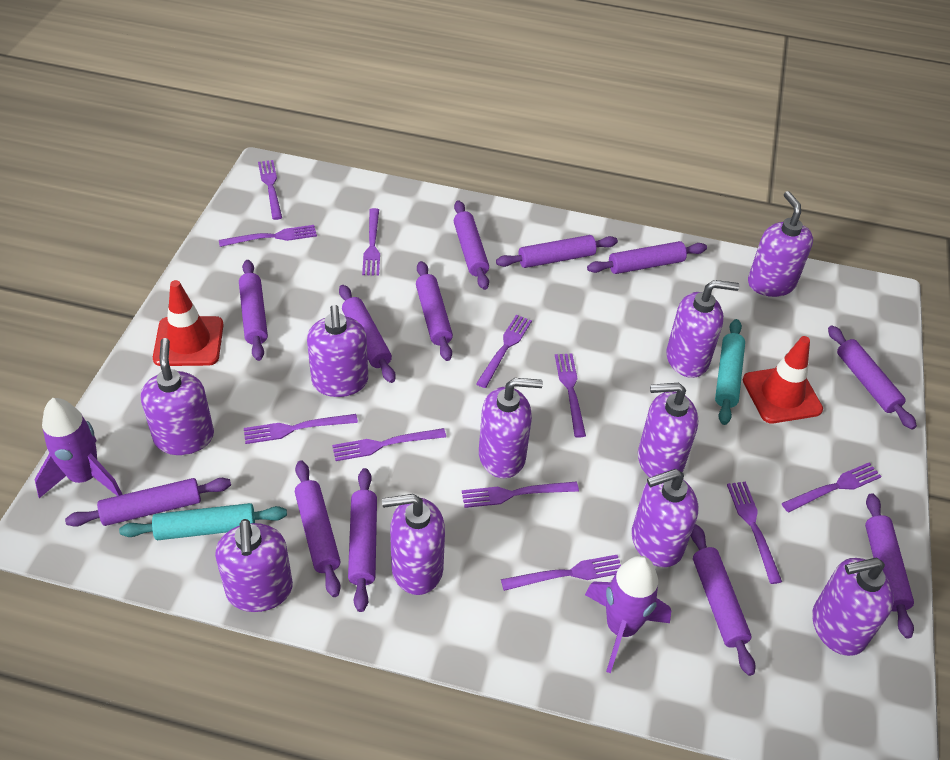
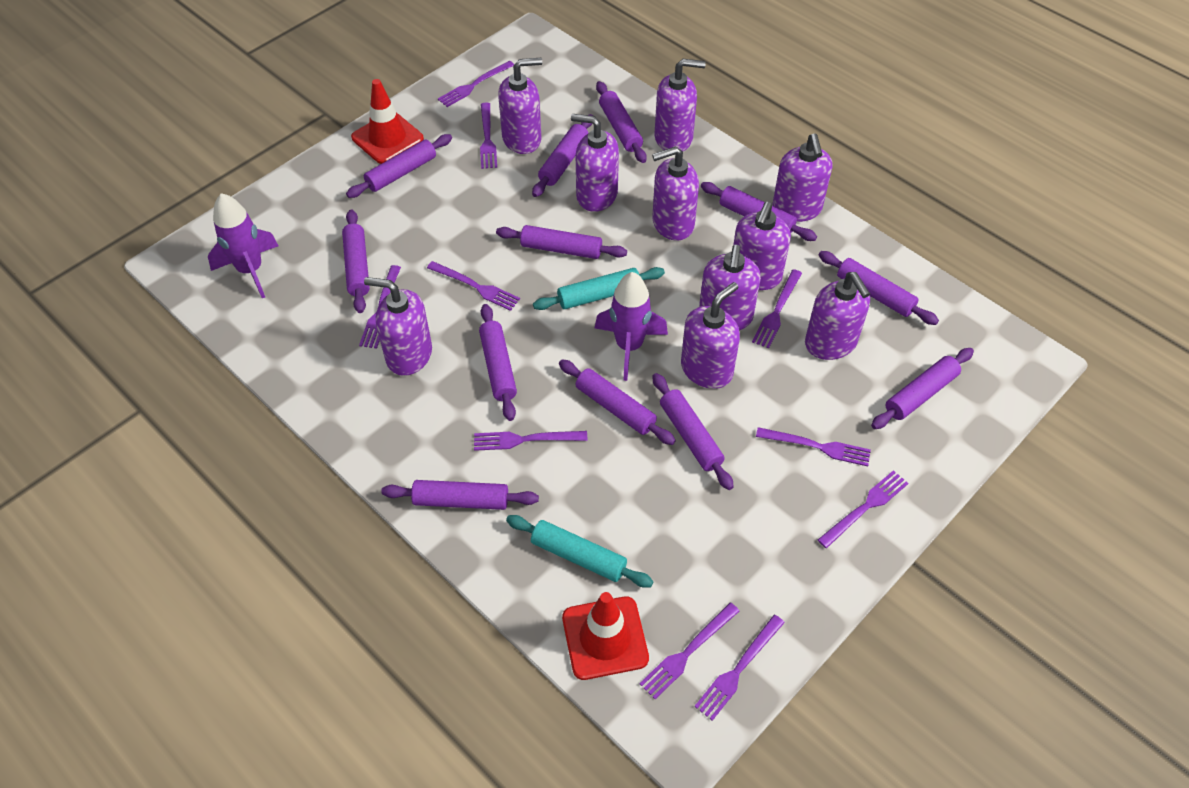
purple fork: 11 -> 10

